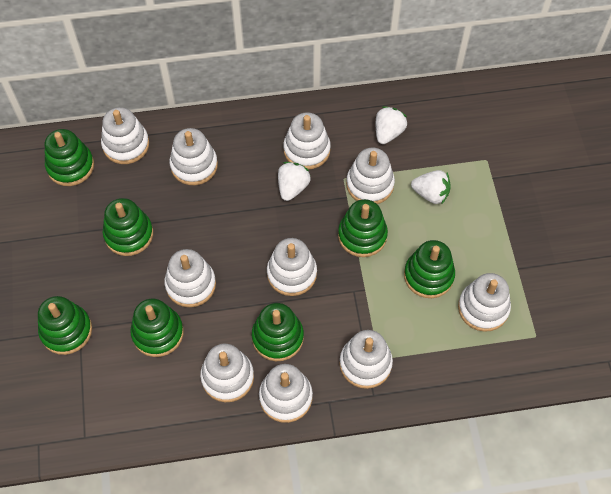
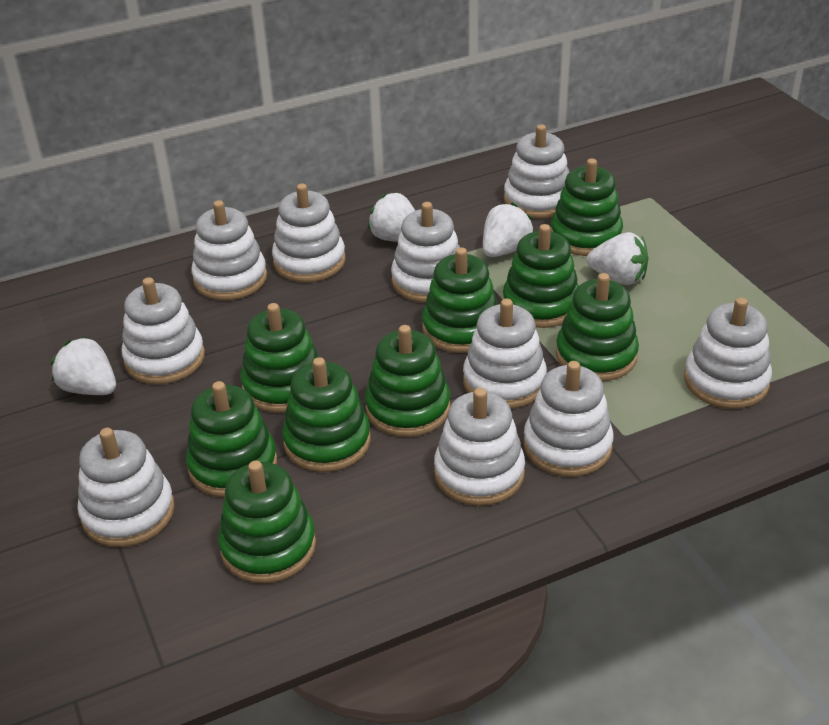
green stacking toy: 7 -> 9
white strawberry: 3 -> 4

